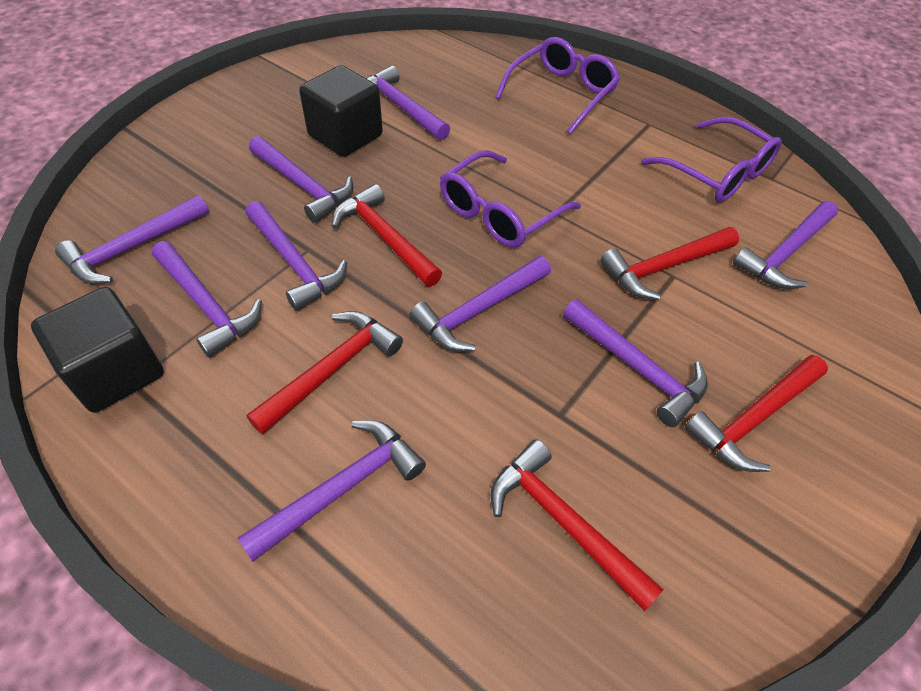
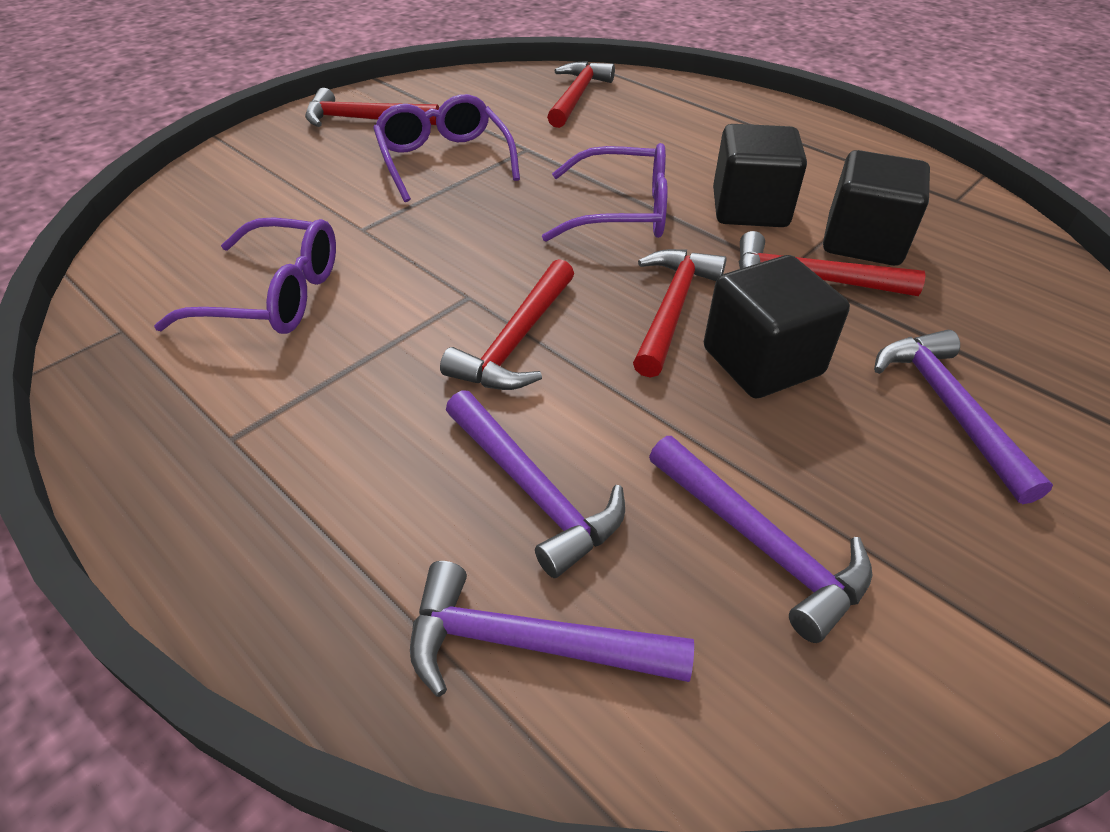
black cube: 2 -> 3
purple hammer: 9 -> 4

